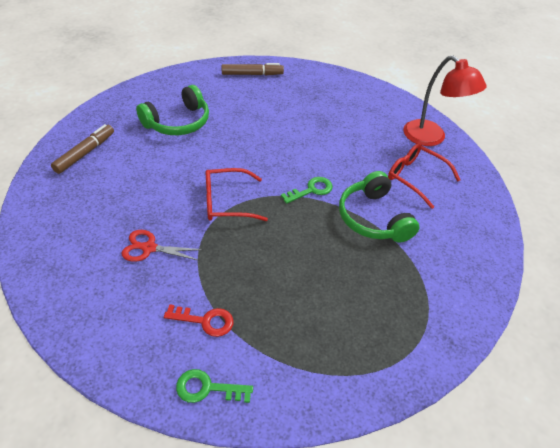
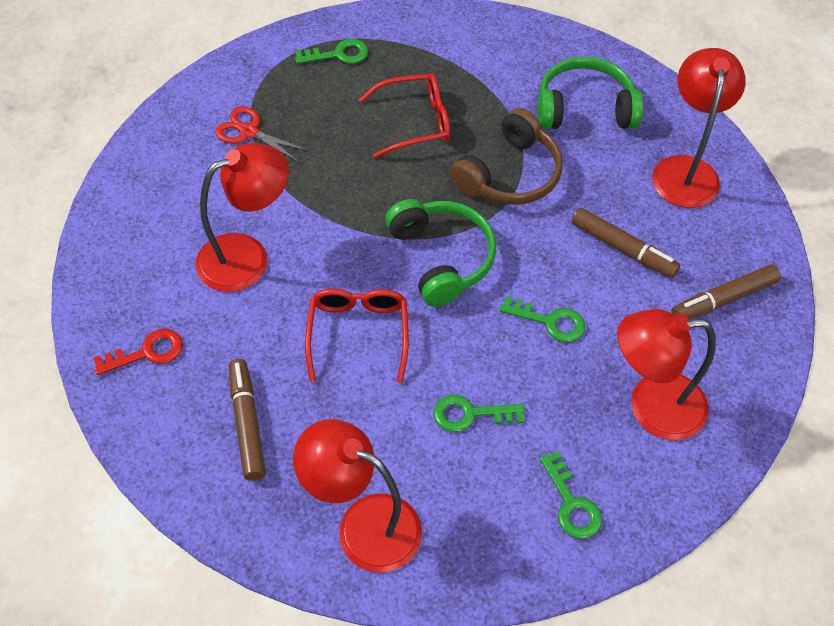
brown headphones: 0 -> 1
brown marker: 2 -> 3
green key: 2 -> 4
red lamp: 1 -> 4

